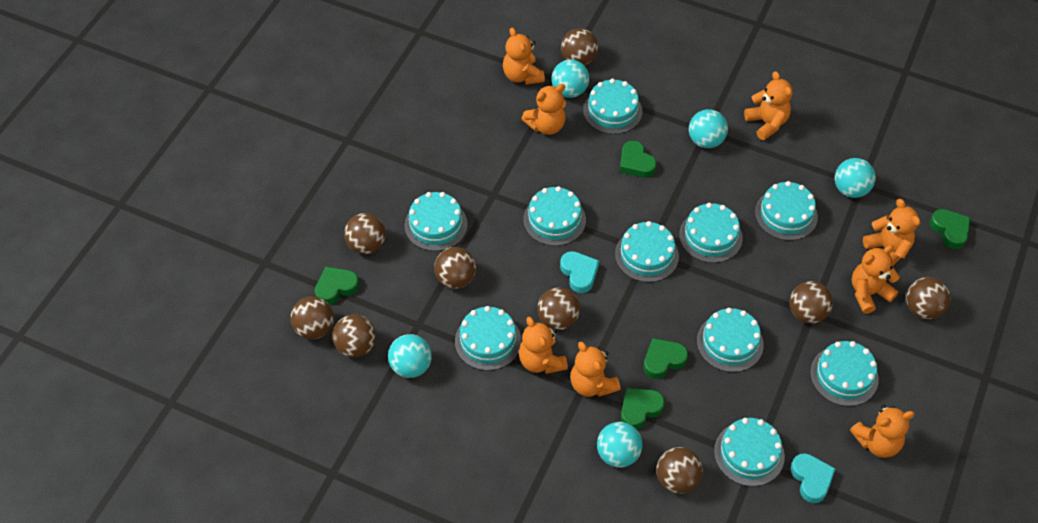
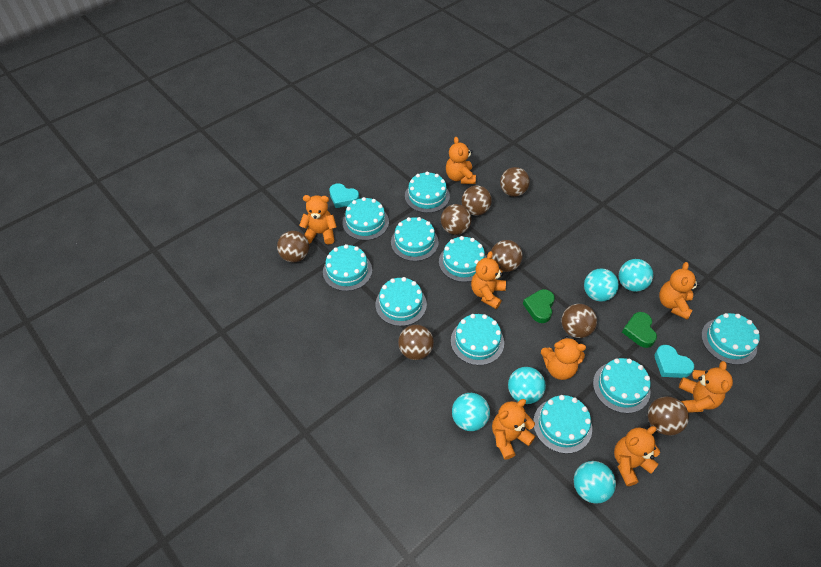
brown ball: 9 -> 8
green heart: 5 -> 2

